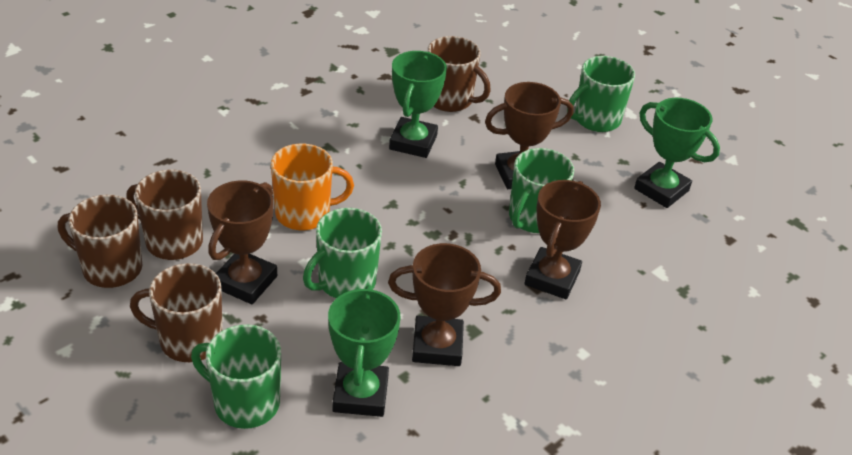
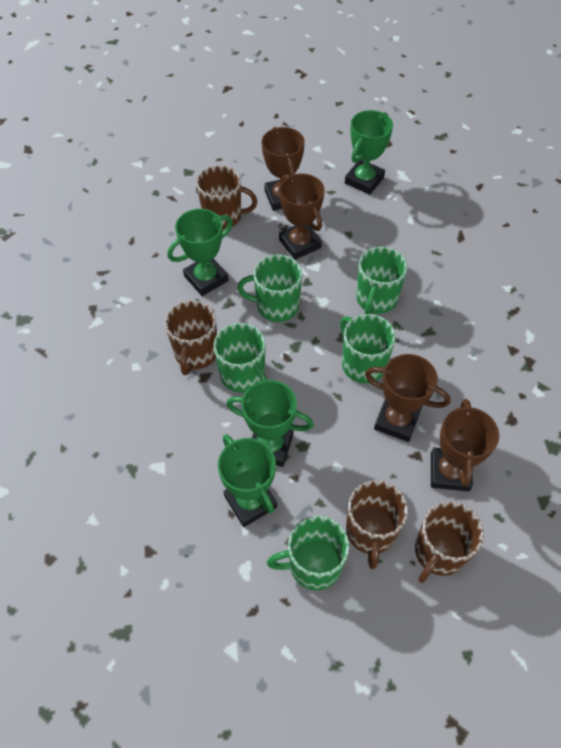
green mug: 4 -> 5
green trophy: 3 -> 4
orange mug: 1 -> 0

